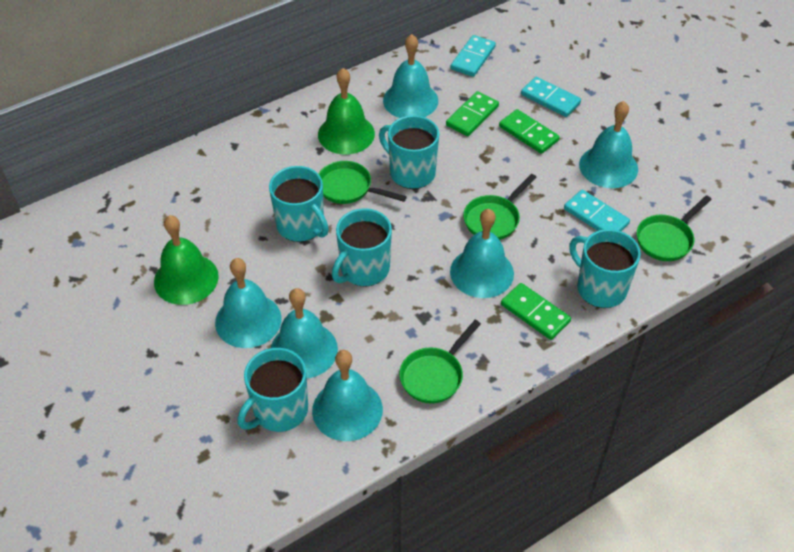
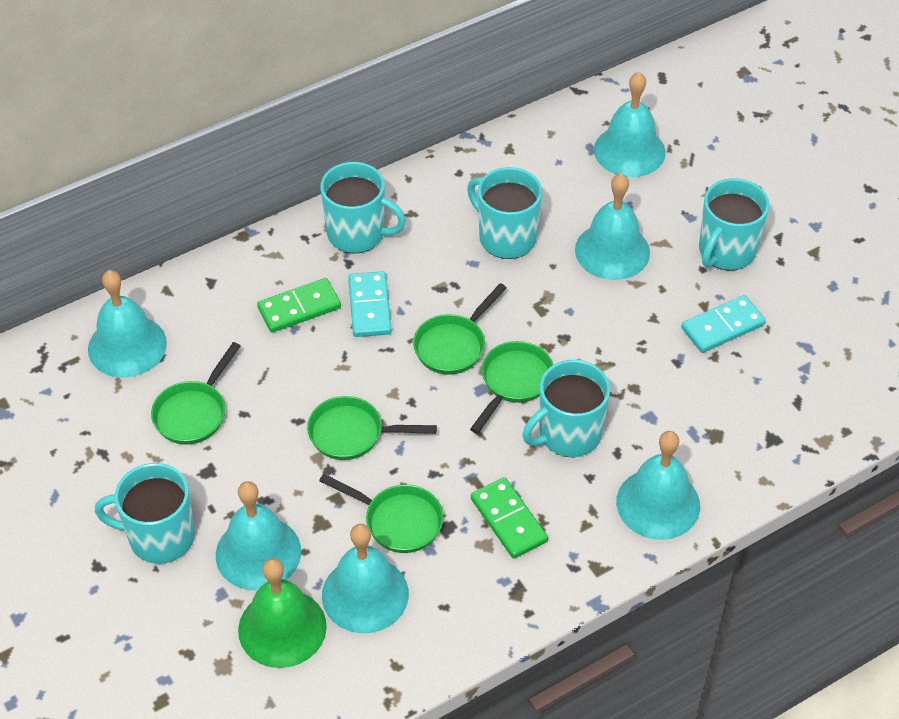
green bell: 2 -> 1
green domino: 3 -> 2
green pan: 4 -> 5
turquoise domino: 3 -> 2

